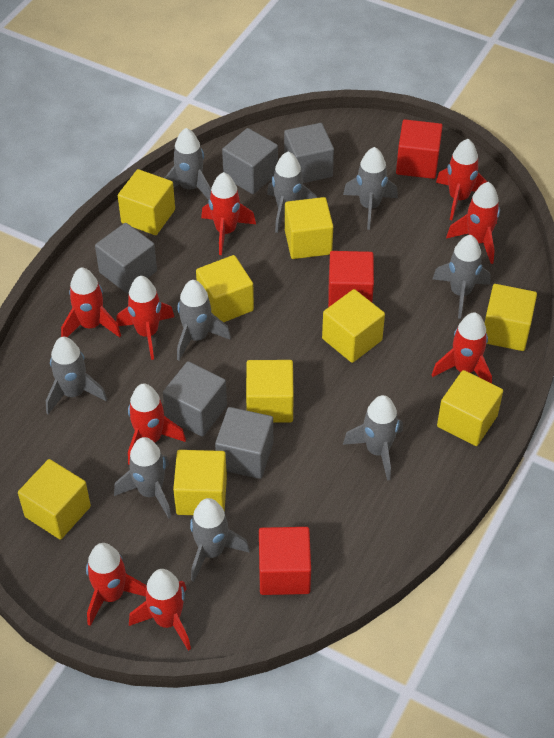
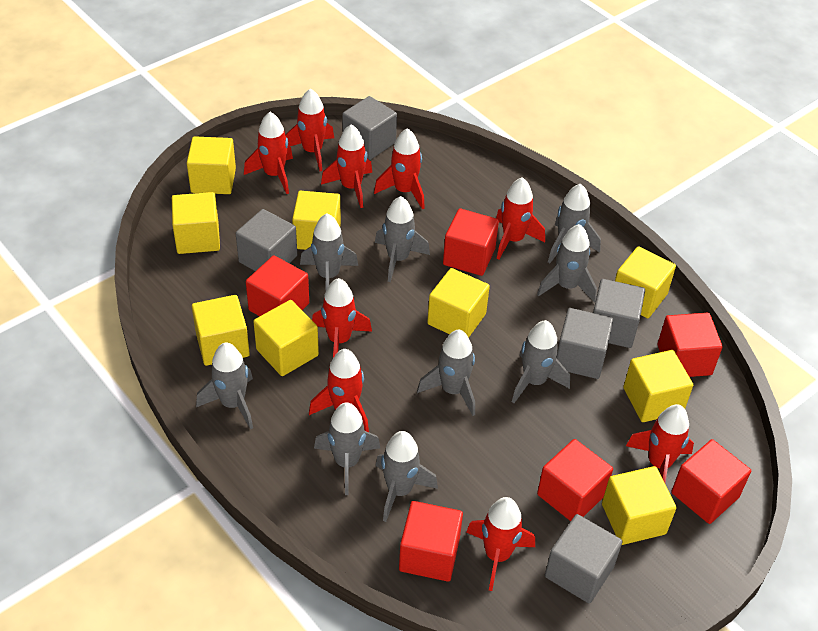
red cube: 3 -> 6

